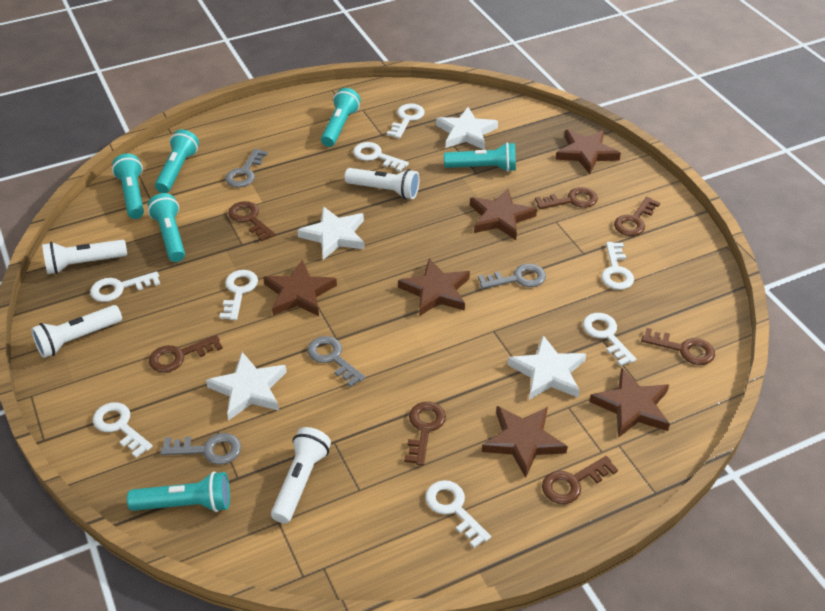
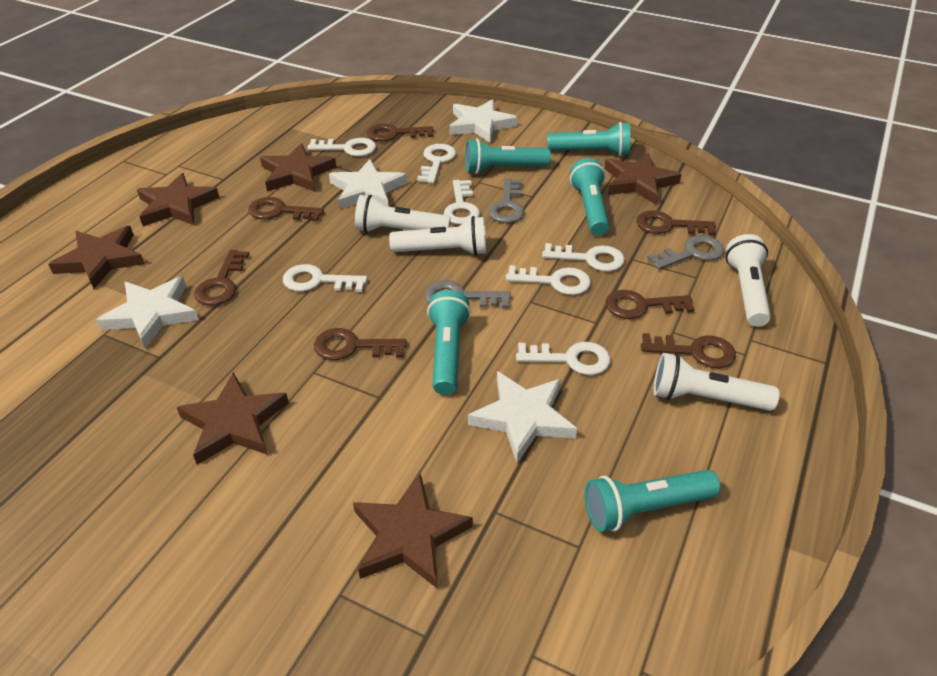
grey key: 4 -> 3
turquoise flashlight: 6 -> 5
white key: 8 -> 7

